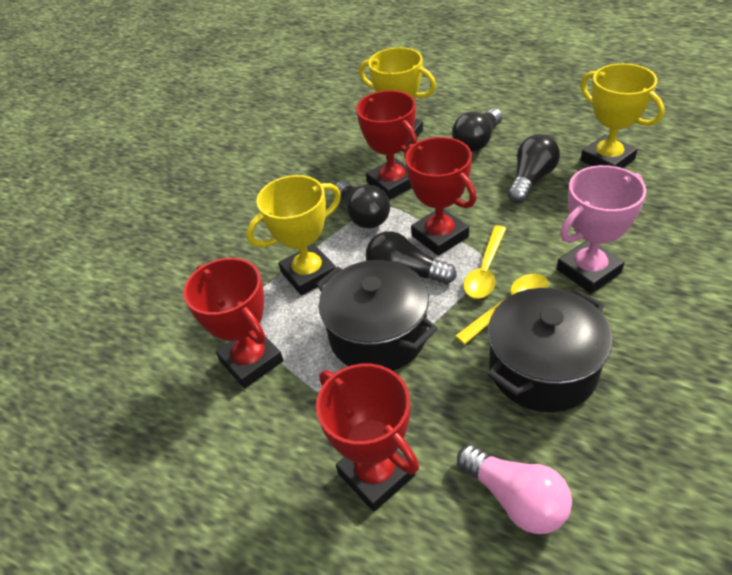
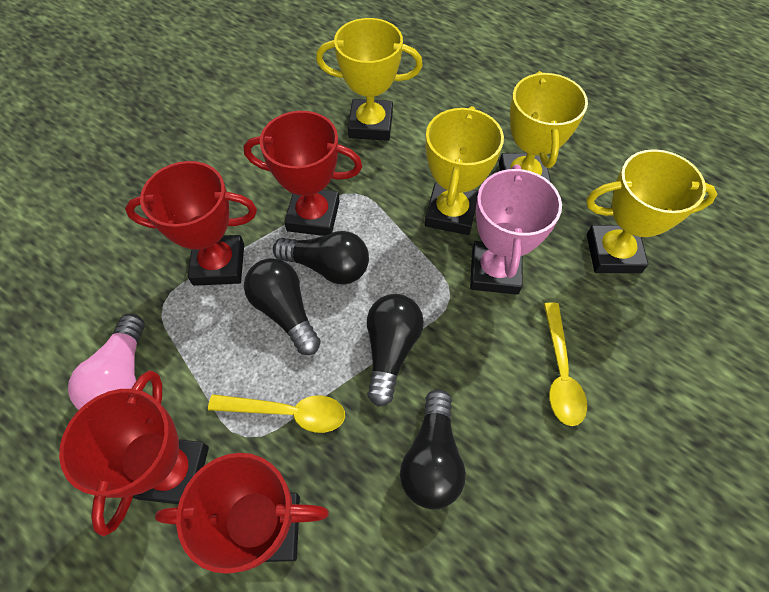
black pot: 2 -> 0
yellow trophy: 3 -> 4

